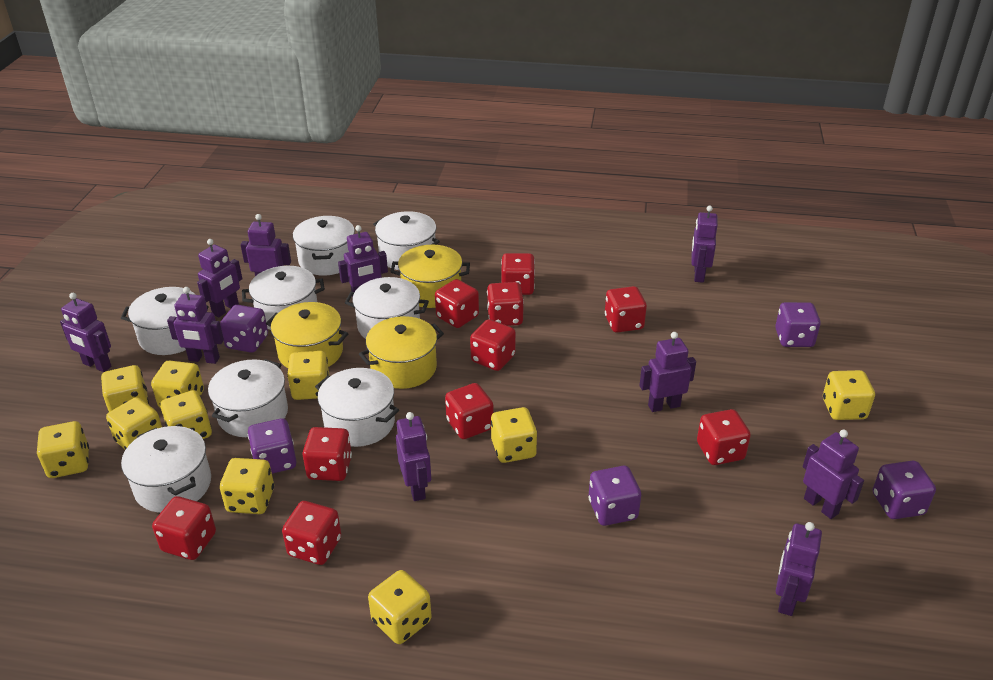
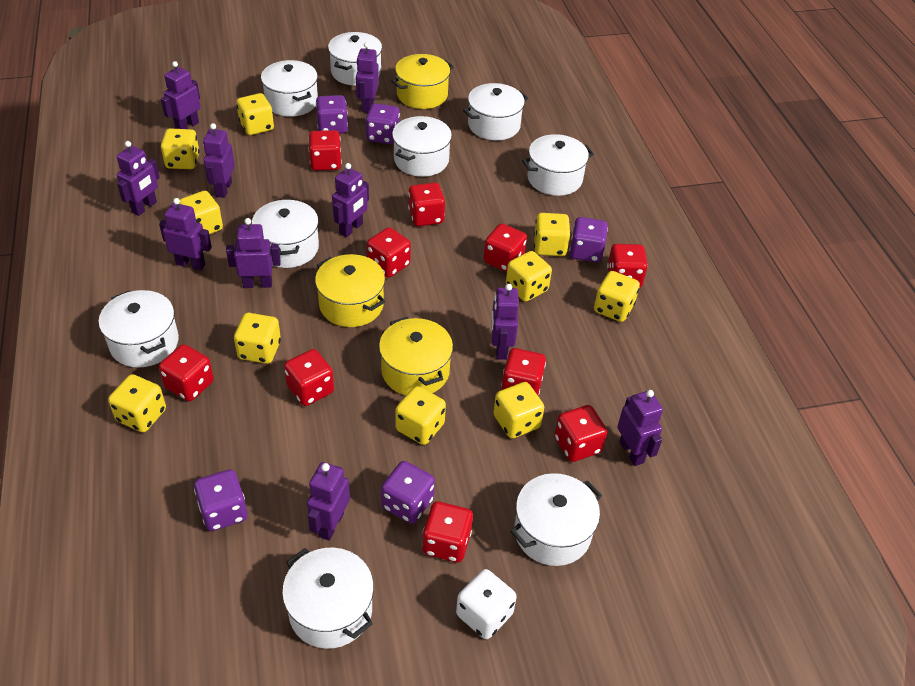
white dice: 0 -> 1
white pot: 8 -> 9

